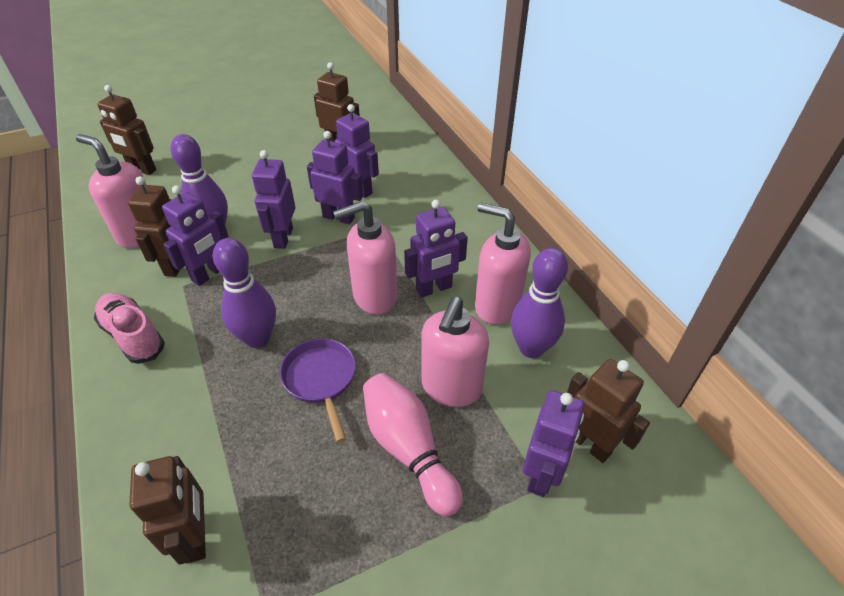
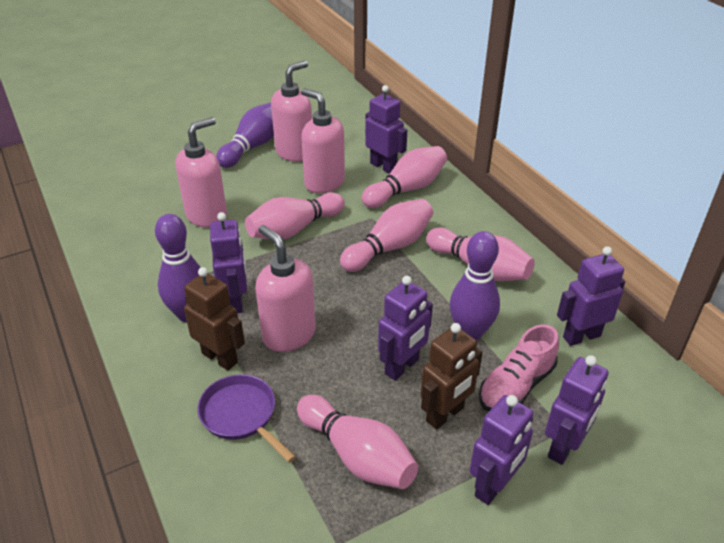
brown robot: 5 -> 2
pink bowling pin: 1 -> 5

